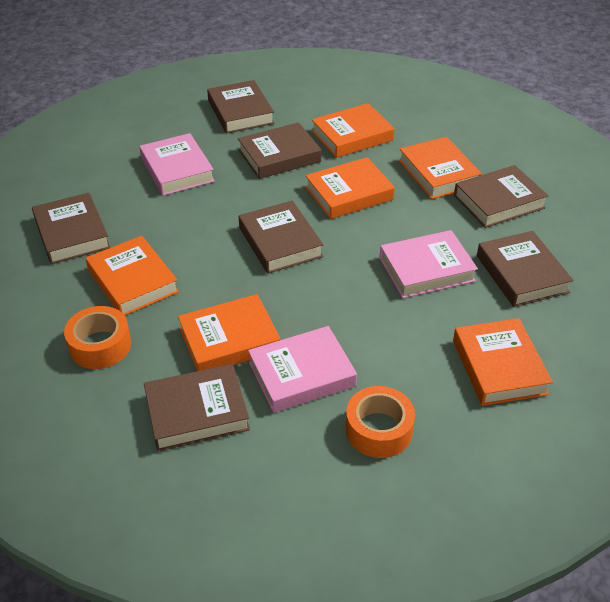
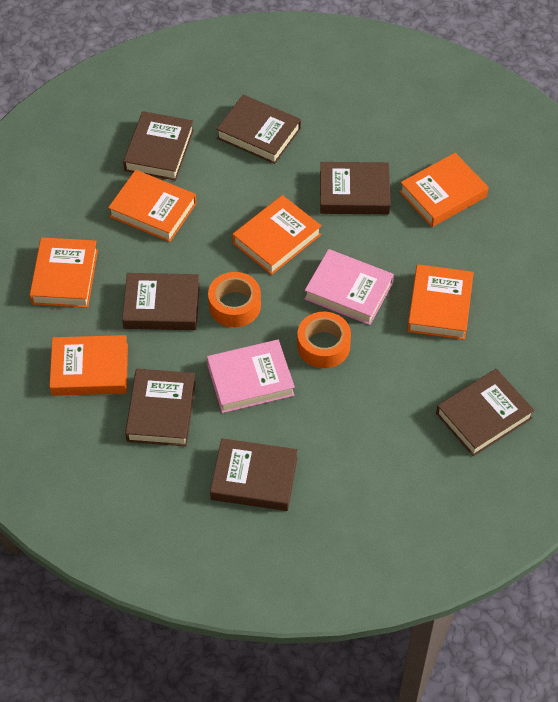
pink book: 3 -> 2

